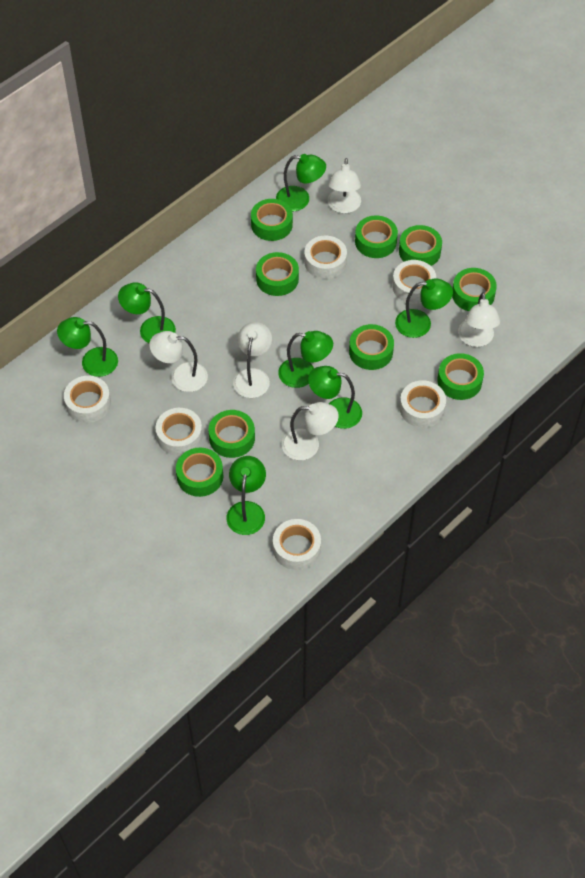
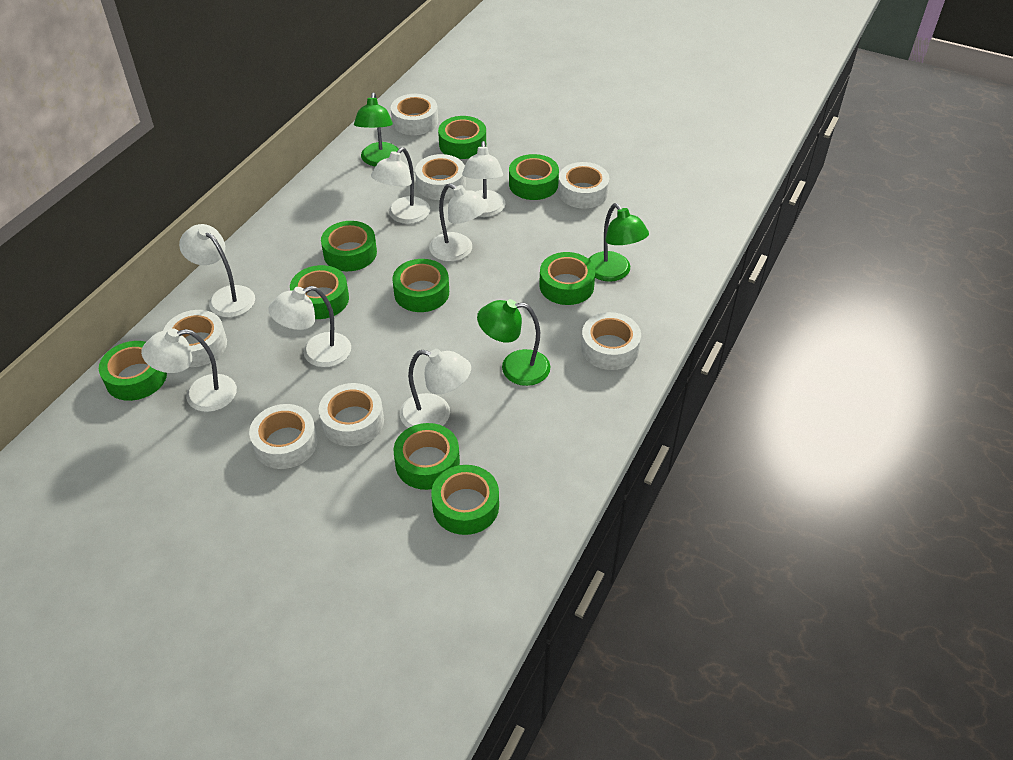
green lamp: 7 -> 3
white lamp: 5 -> 7
white tape: 6 -> 7

